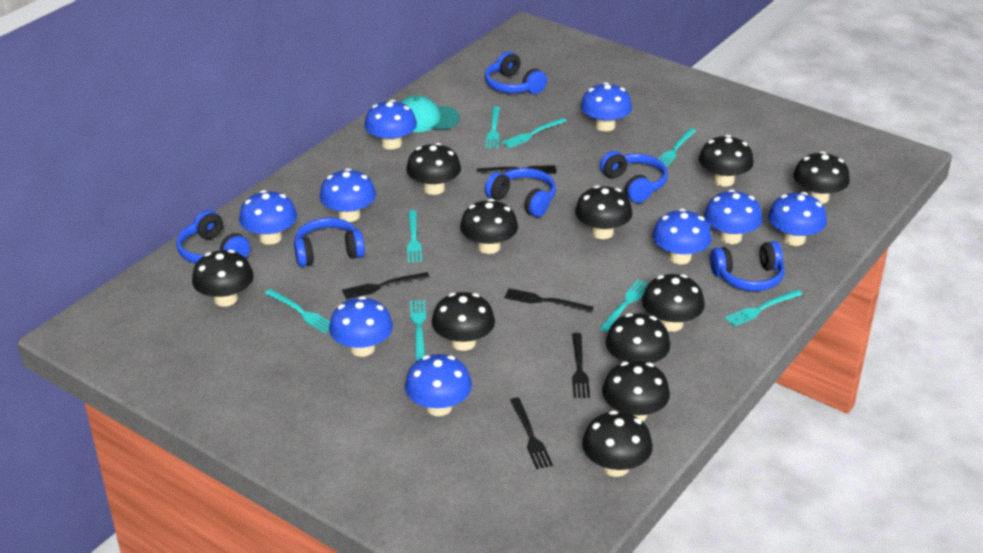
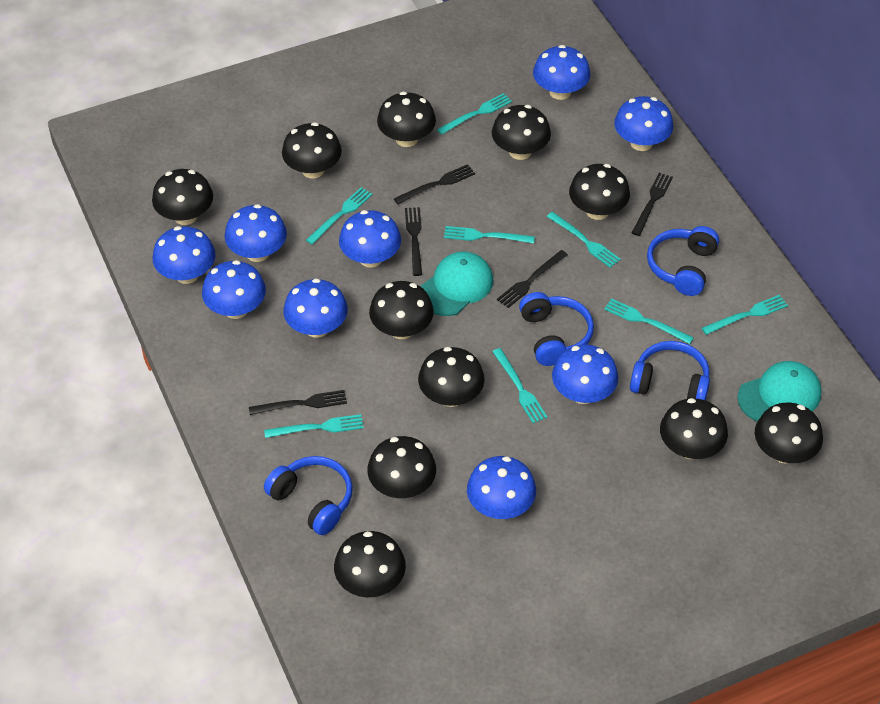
blue headphones: 6 -> 4
turquoise cap: 1 -> 2

